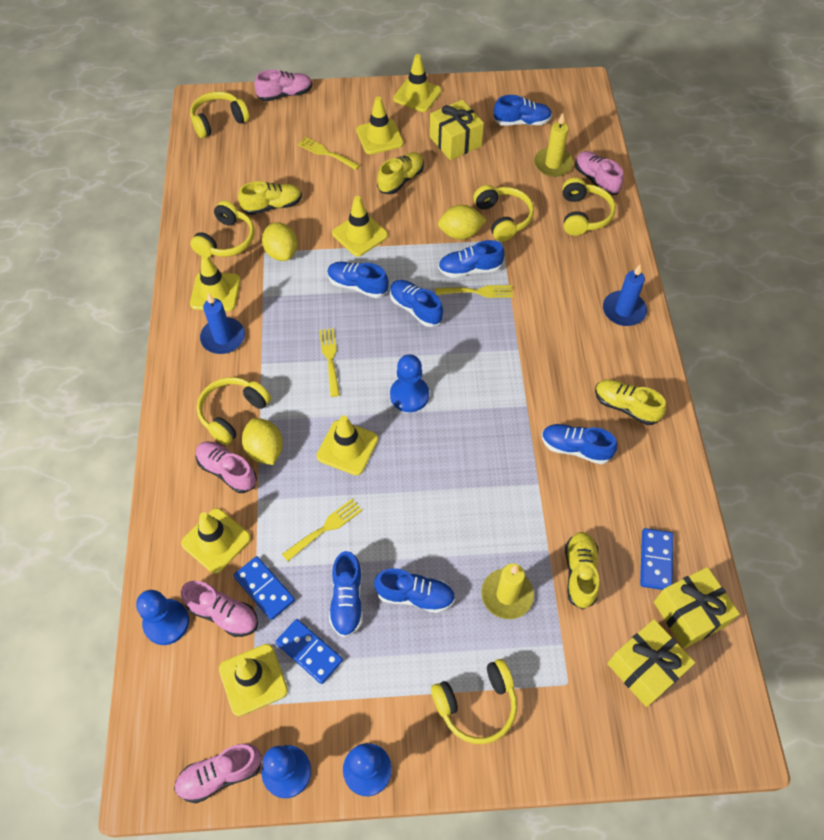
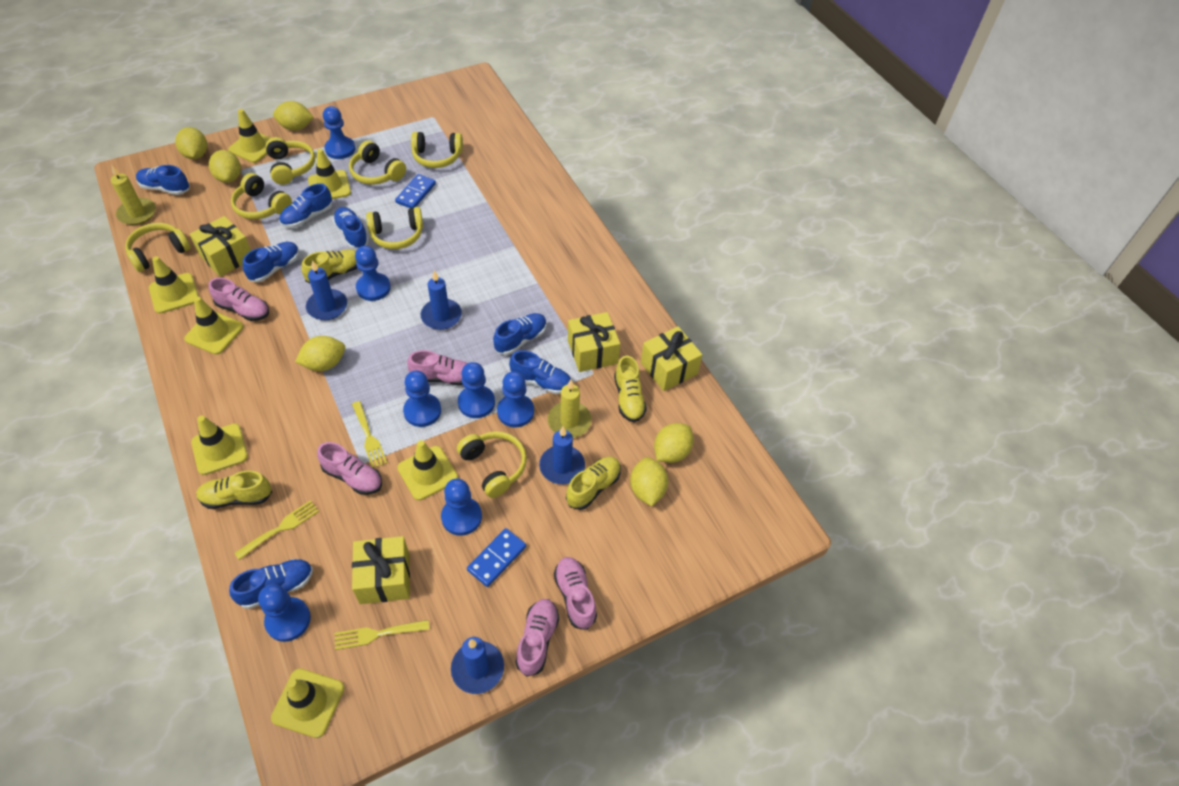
blue candle: 2 -> 4
blue domino: 3 -> 2
blue pawn: 4 -> 7
yellow fork: 4 -> 3
yellow gift: 3 -> 4
yellow headphones: 6 -> 7
yellow lemon: 3 -> 6

